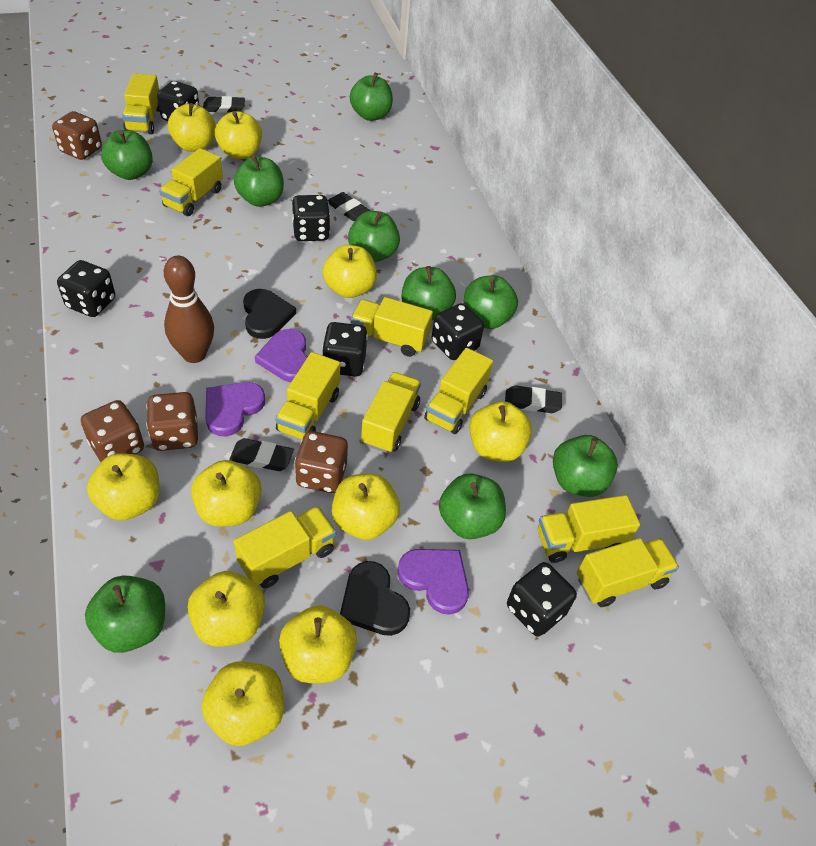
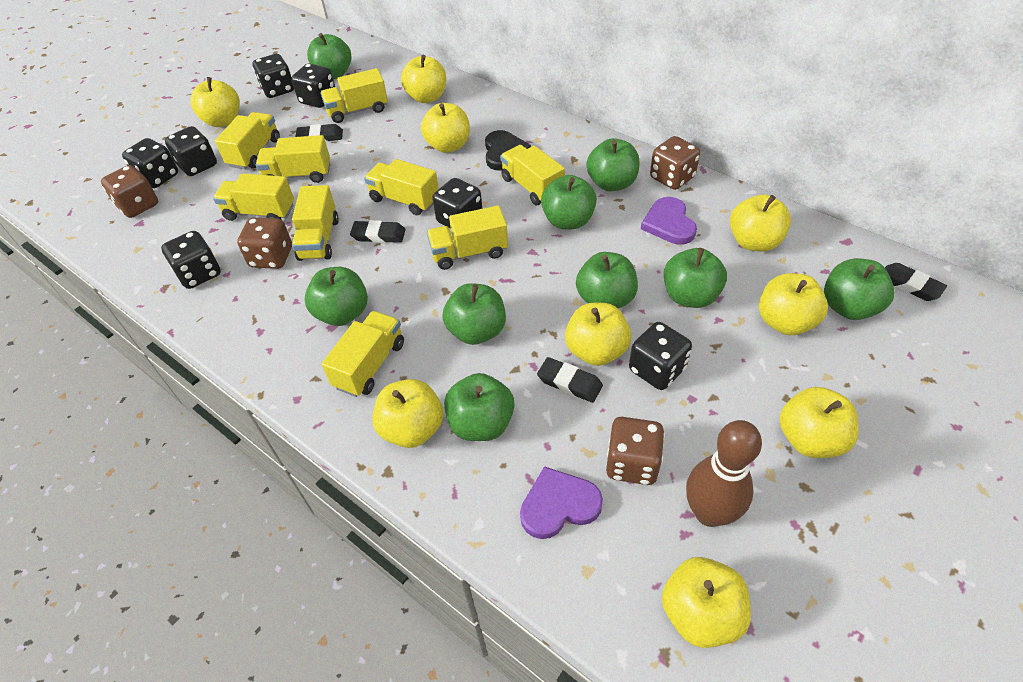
black dice: 6 -> 7
black heart: 2 -> 1
purple heart: 3 -> 2
yellow apple: 10 -> 9

